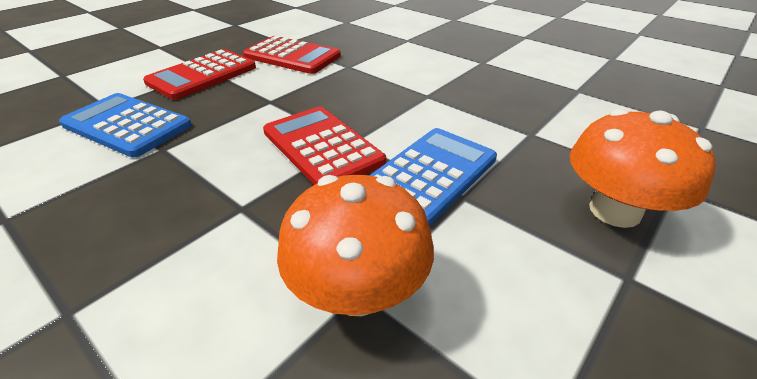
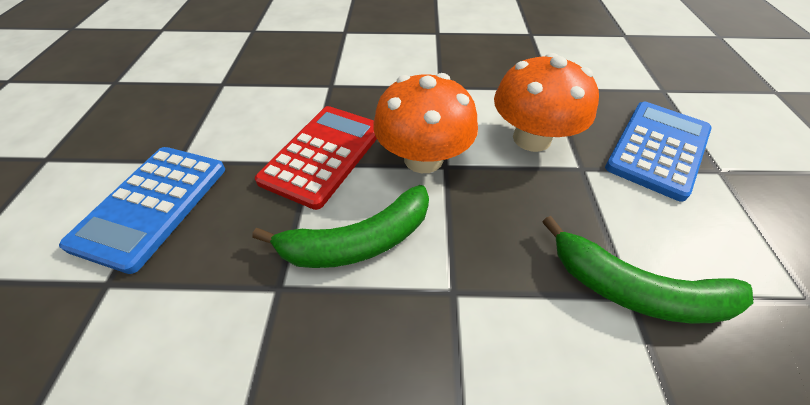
green banana: 0 -> 2
red calculator: 3 -> 1

